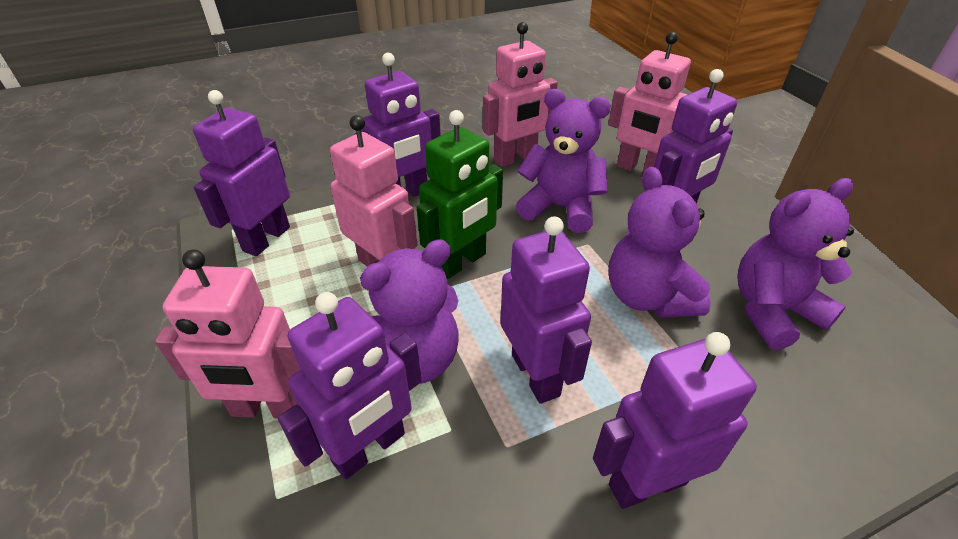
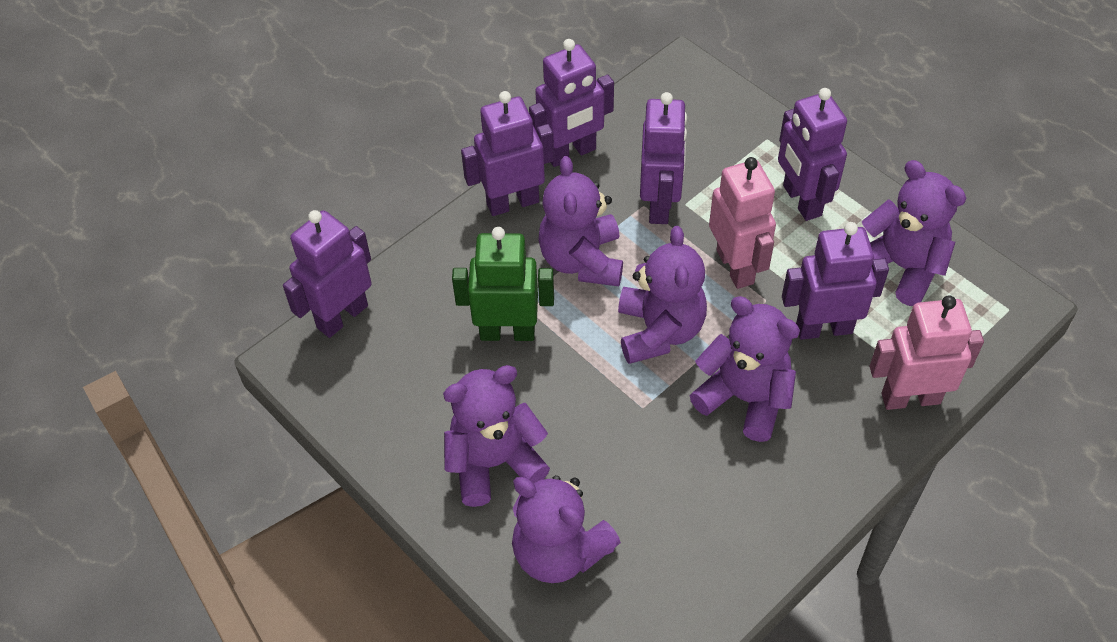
pink robot: 4 -> 2
purple teddy bear: 4 -> 6

